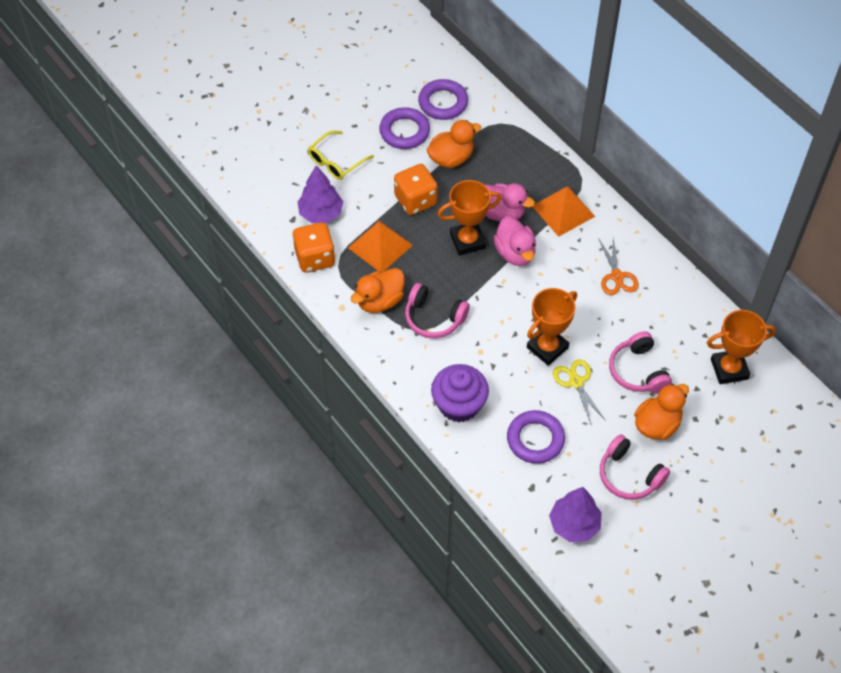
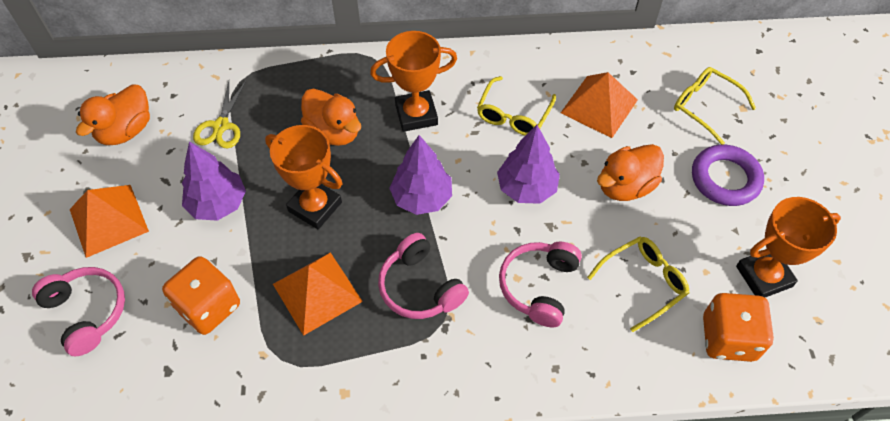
orange pyramid: 2 -> 3
orange scissors: 1 -> 0
pink duck: 2 -> 0
purple cupcake: 1 -> 0
purple ring: 3 -> 1
purple tree: 2 -> 3
yellow glasses: 1 -> 3

